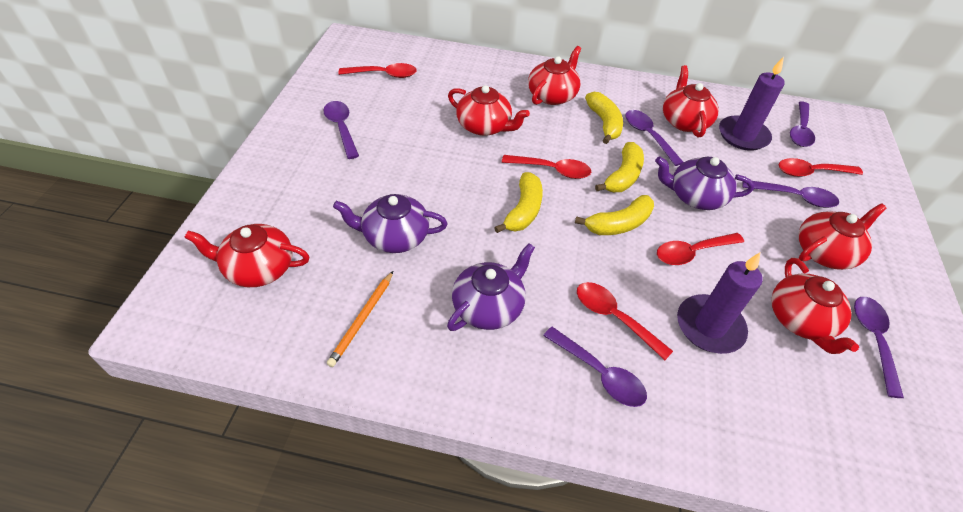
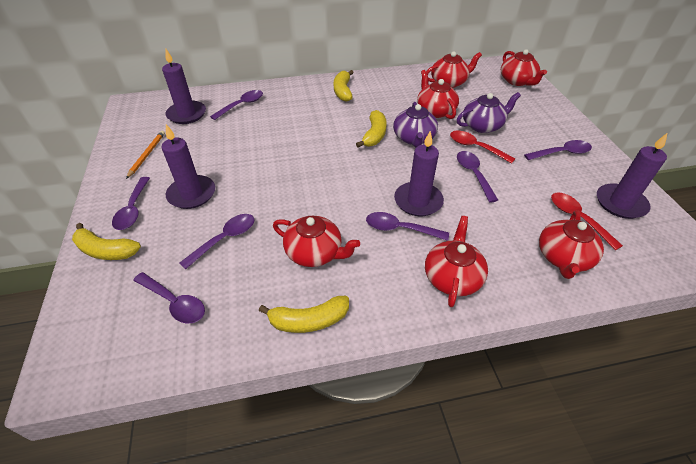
purple candle: 2 -> 4
purple spoon: 6 -> 7
purple teapot: 3 -> 2
red spoon: 5 -> 2

